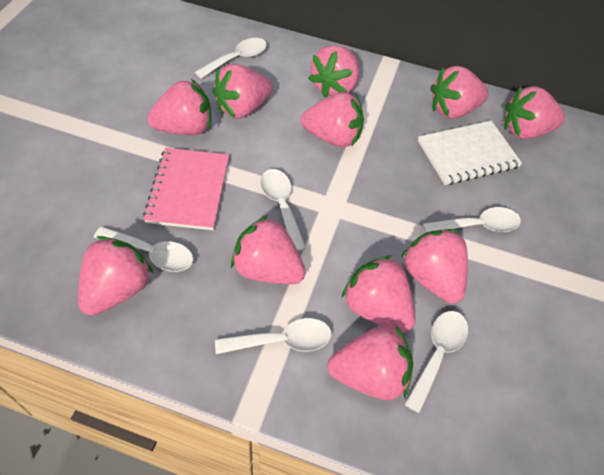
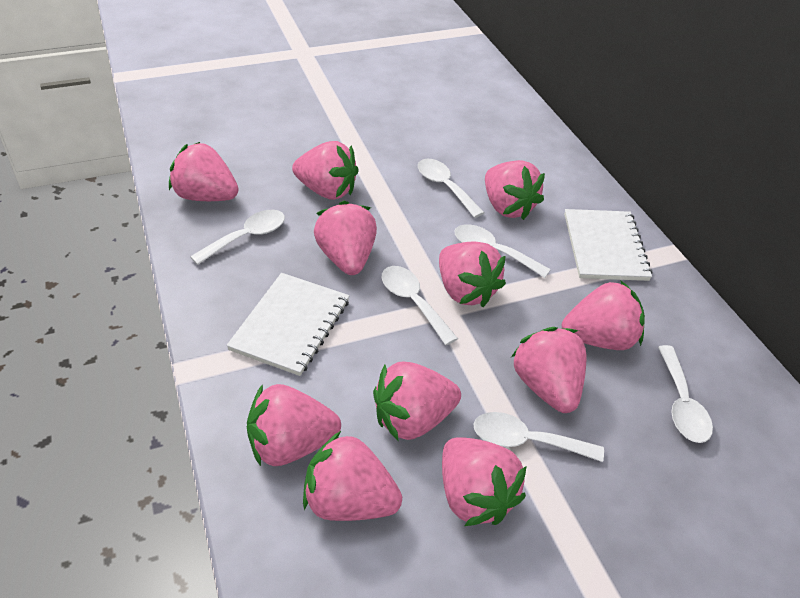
pink notebook: 1 -> 0
white notebook: 1 -> 2

